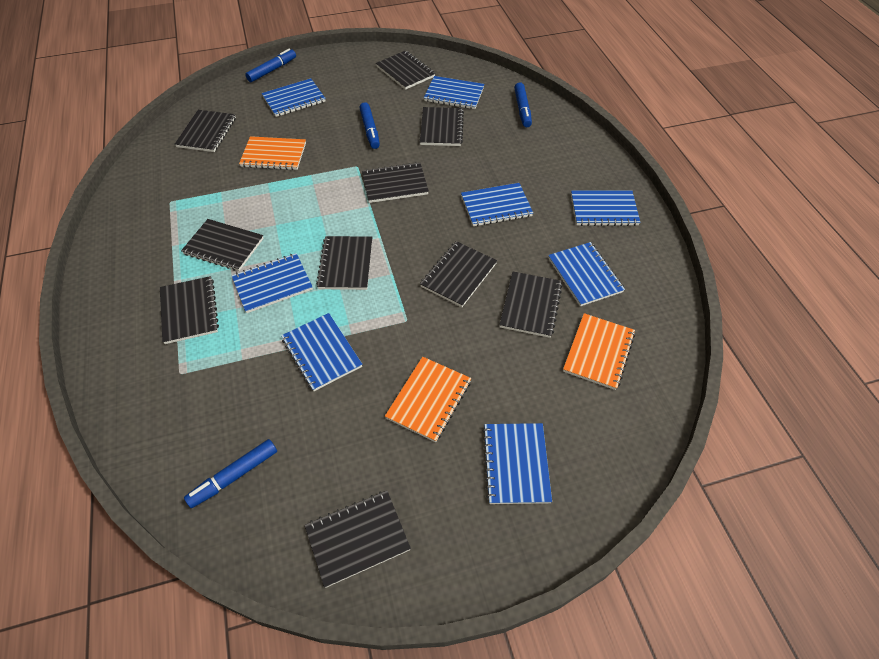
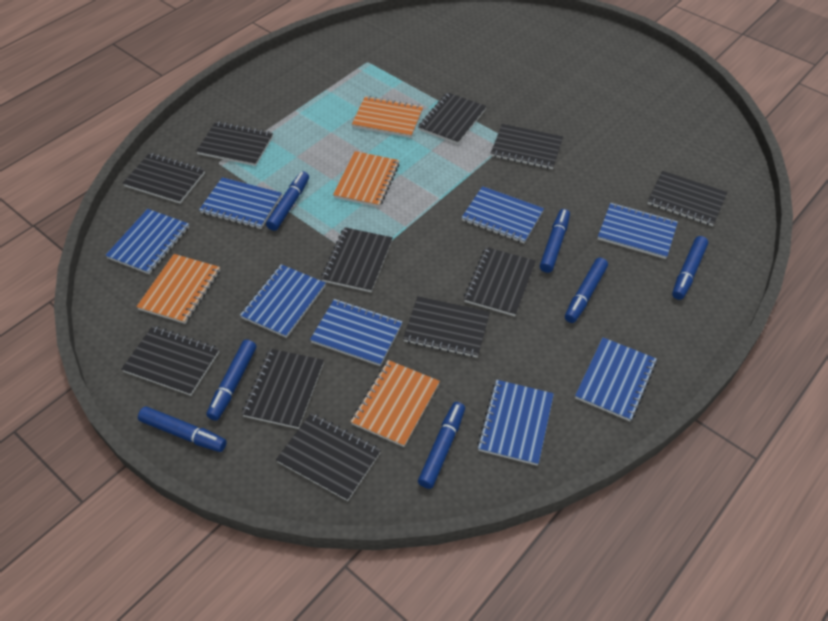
black notebook: 10 -> 11
blue marker: 4 -> 7
orange notebook: 3 -> 4

